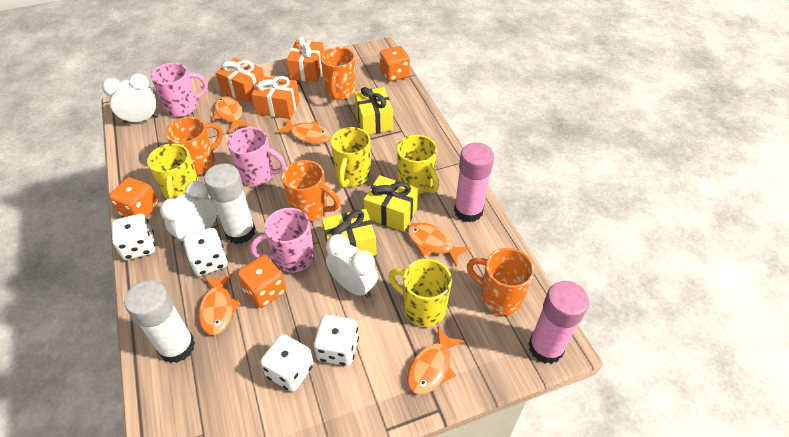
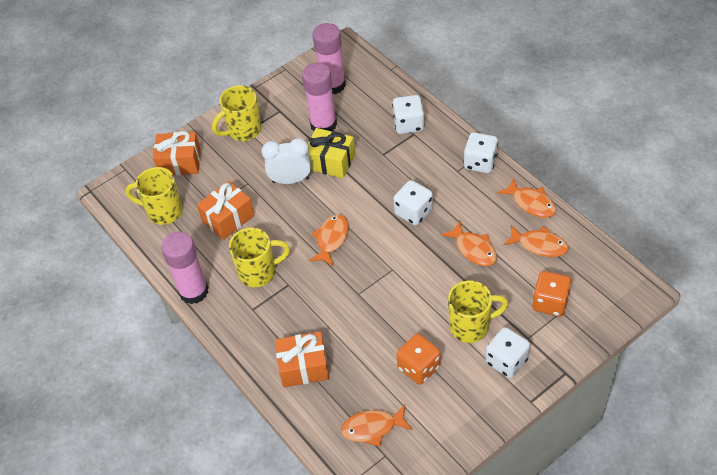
orange dice: 3 -> 2
orange mug: 4 -> 0
pink glue stick: 2 -> 3
pink mug: 3 -> 0
white clock: 3 -> 1
white glue stick: 2 -> 0
yellow gift: 3 -> 1

